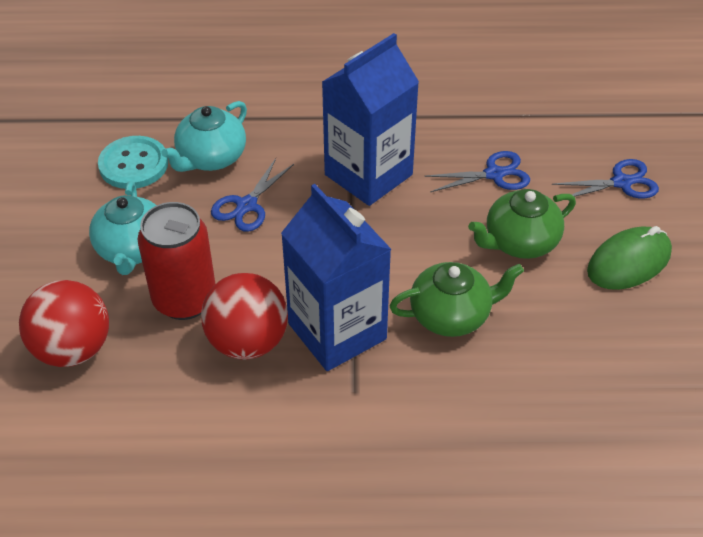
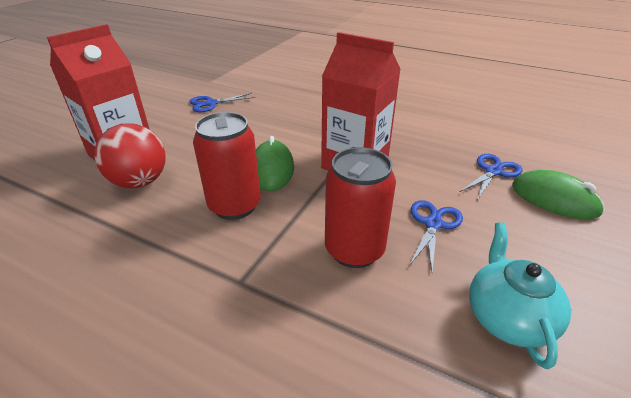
blue carton: 2 -> 0
green mouse: 1 -> 2
green teapot: 2 -> 0
red ball: 2 -> 1
red can: 1 -> 2
red carton: 0 -> 2
turquoise button: 1 -> 0
turquoise teapot: 2 -> 1

